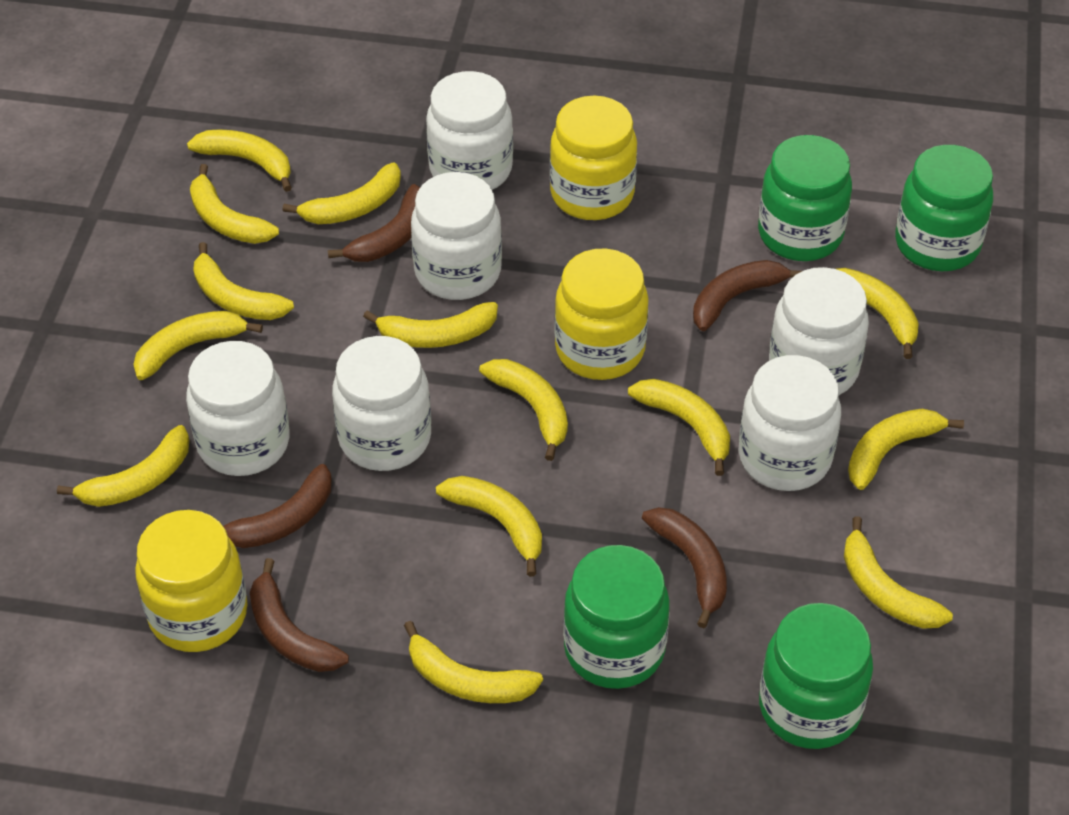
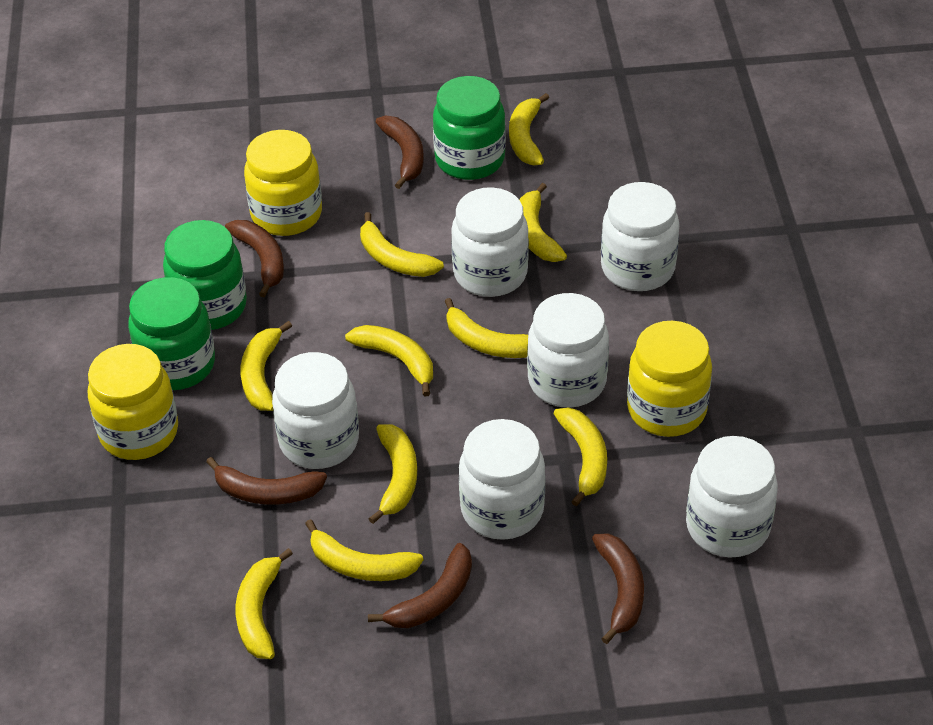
green jar: 4 -> 3
yellow banana: 14 -> 10

